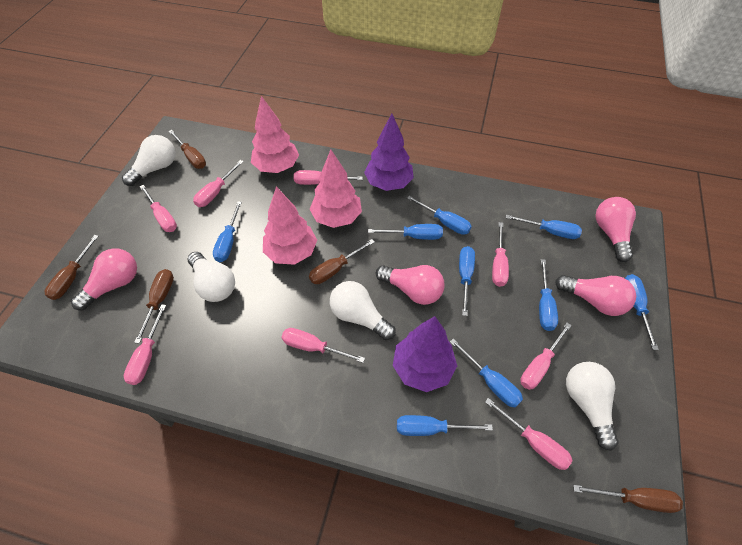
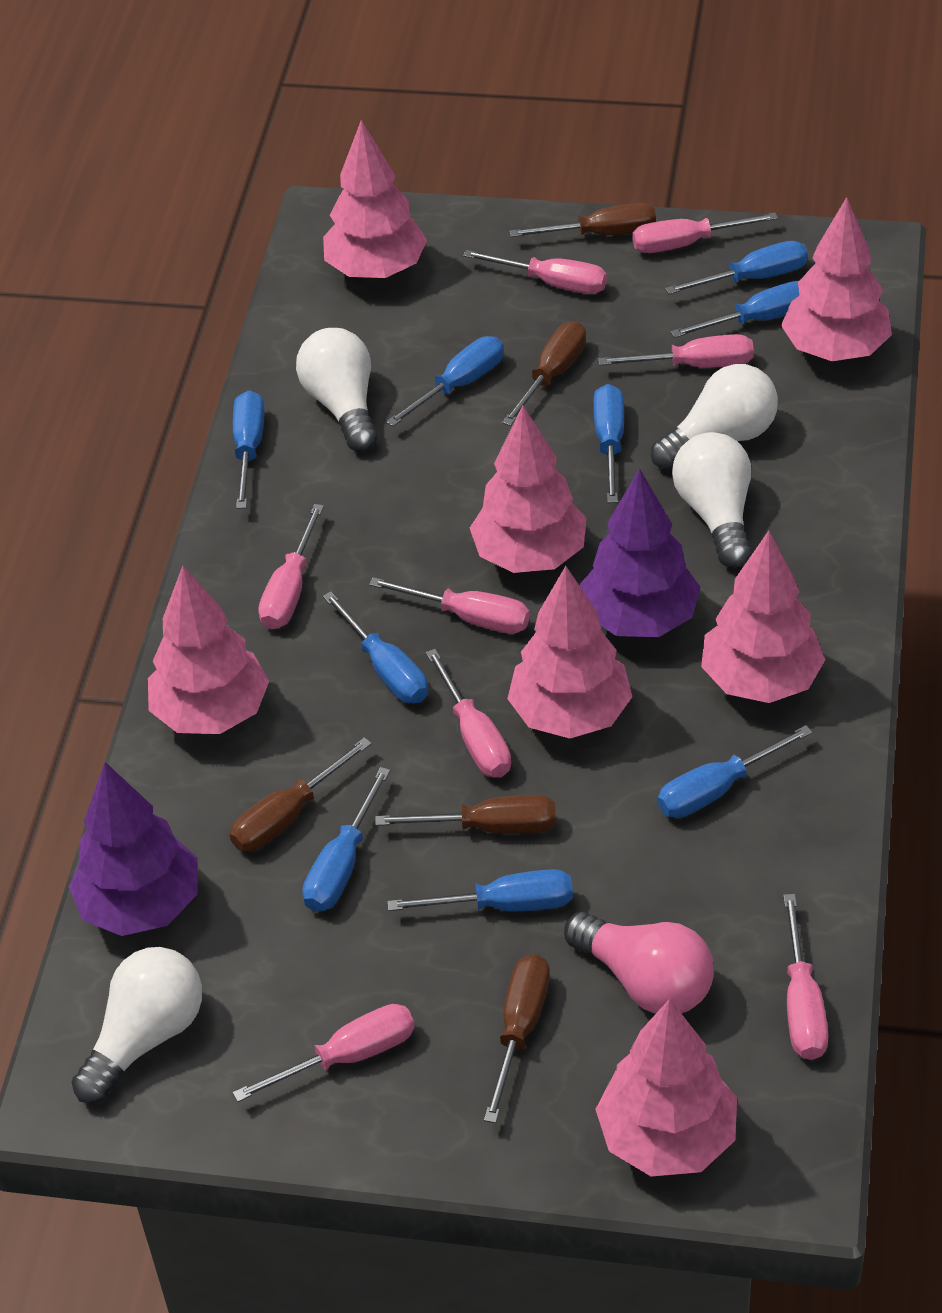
pink light bulb: 4 -> 1
pink tree: 3 -> 7

